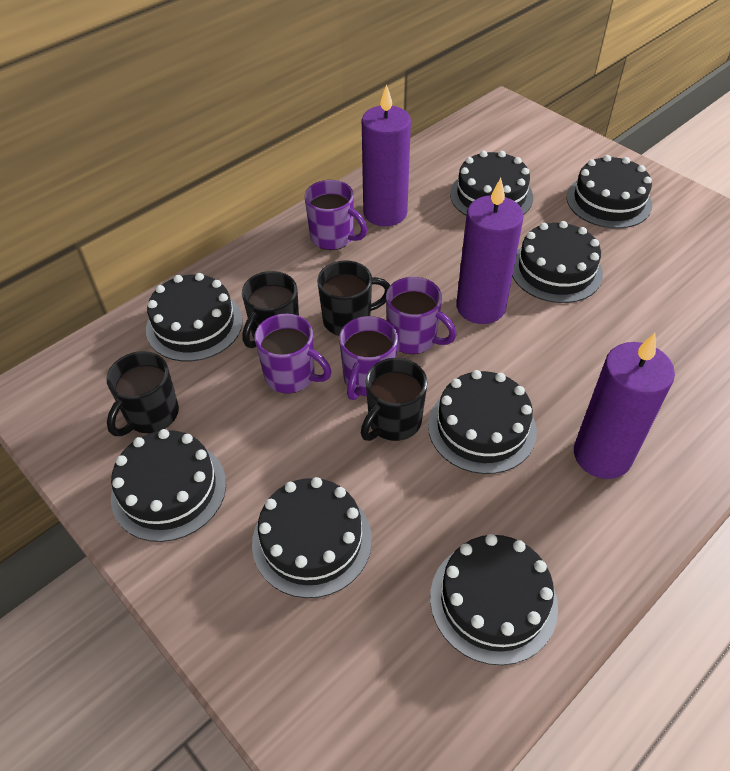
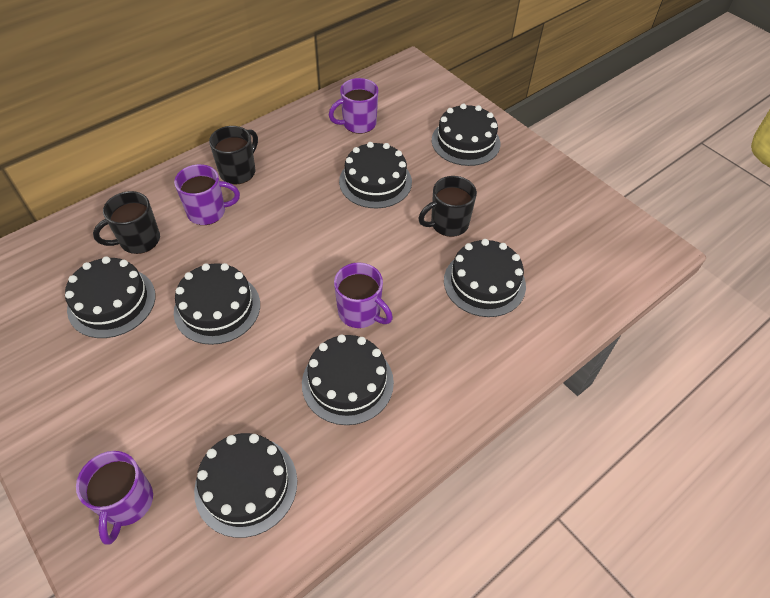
black cake: 8 -> 7
black mug: 4 -> 3
purple candle: 3 -> 0

